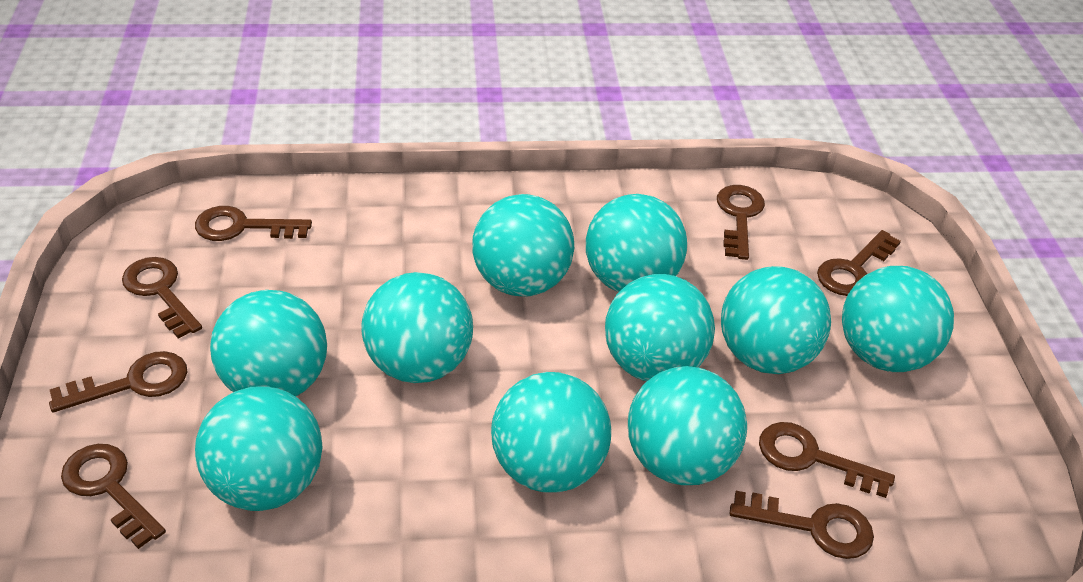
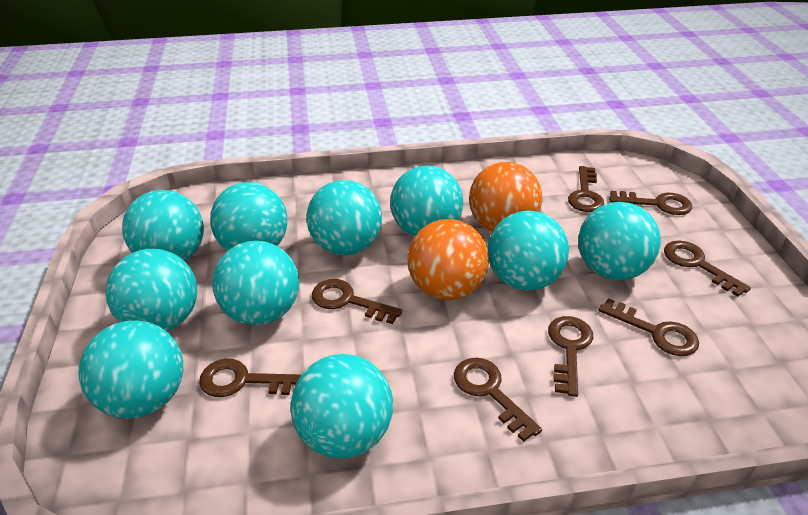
orange ball: 0 -> 2

